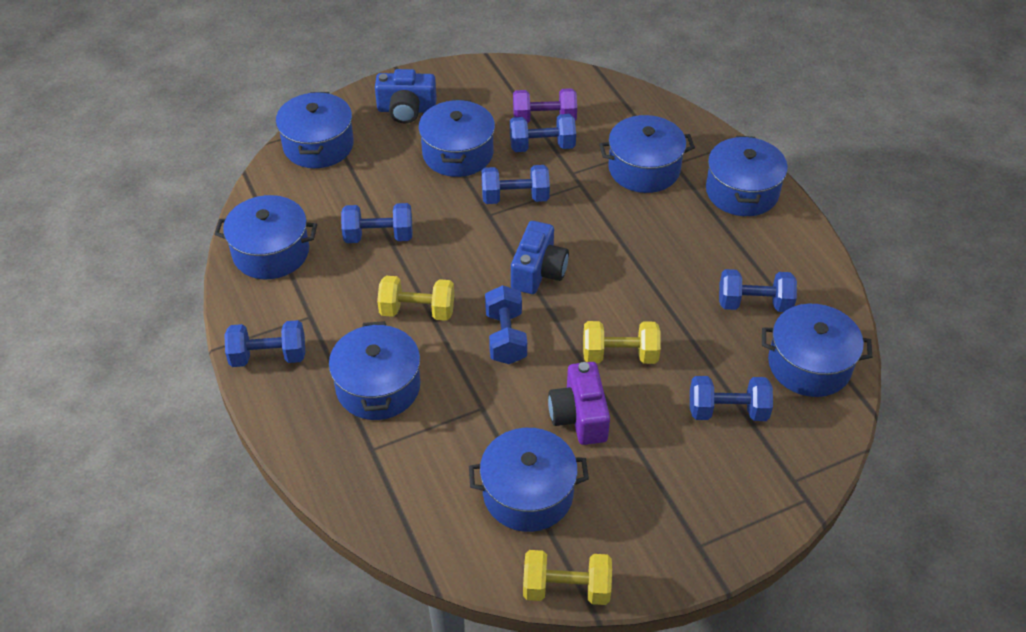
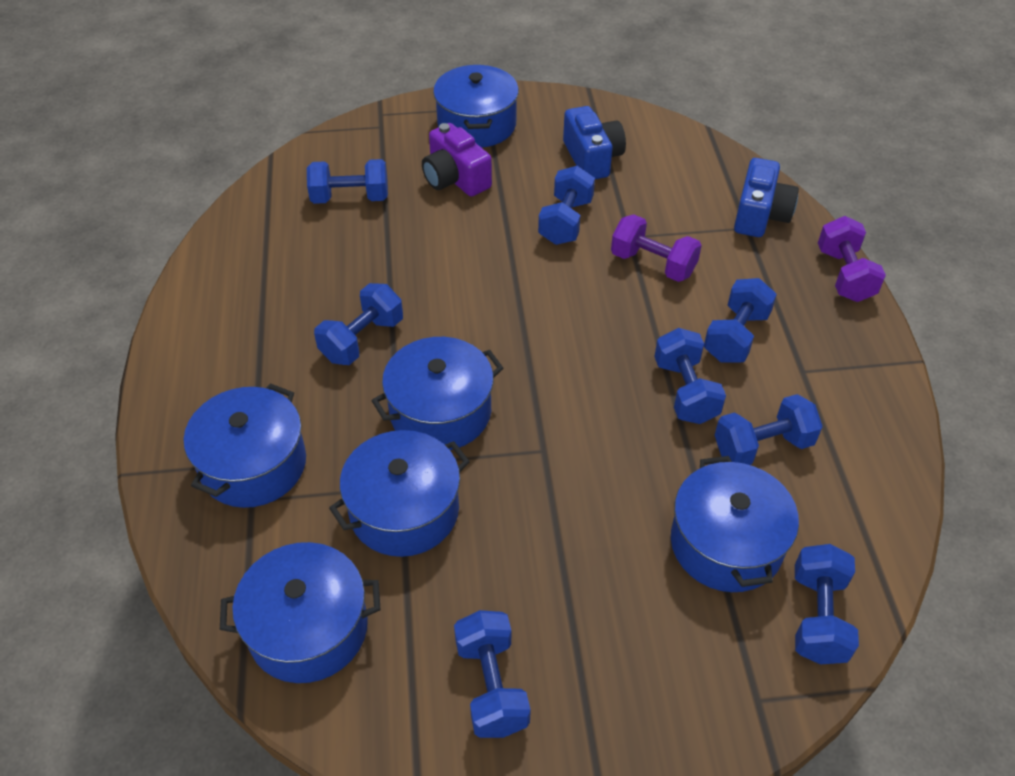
blue dumbbell: 7 -> 8
blue pot: 8 -> 6
purple dumbbell: 1 -> 2
yellow dumbbell: 3 -> 0

